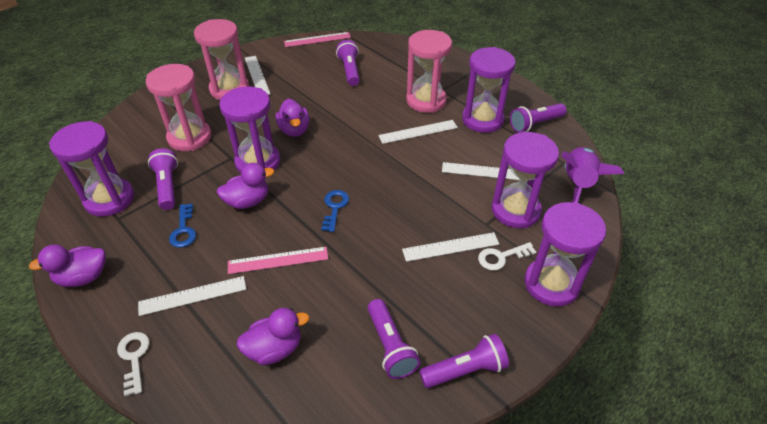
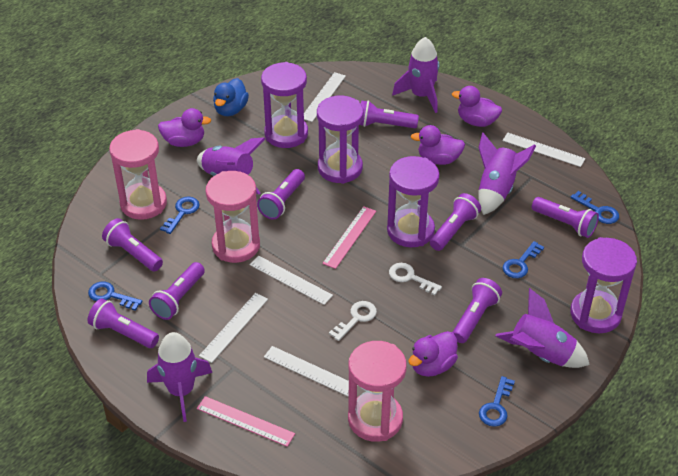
blue duck: 0 -> 1
blue key: 2 -> 5
purple flashlight: 5 -> 8
purple hourglass: 5 -> 4
purple rocket: 1 -> 5

